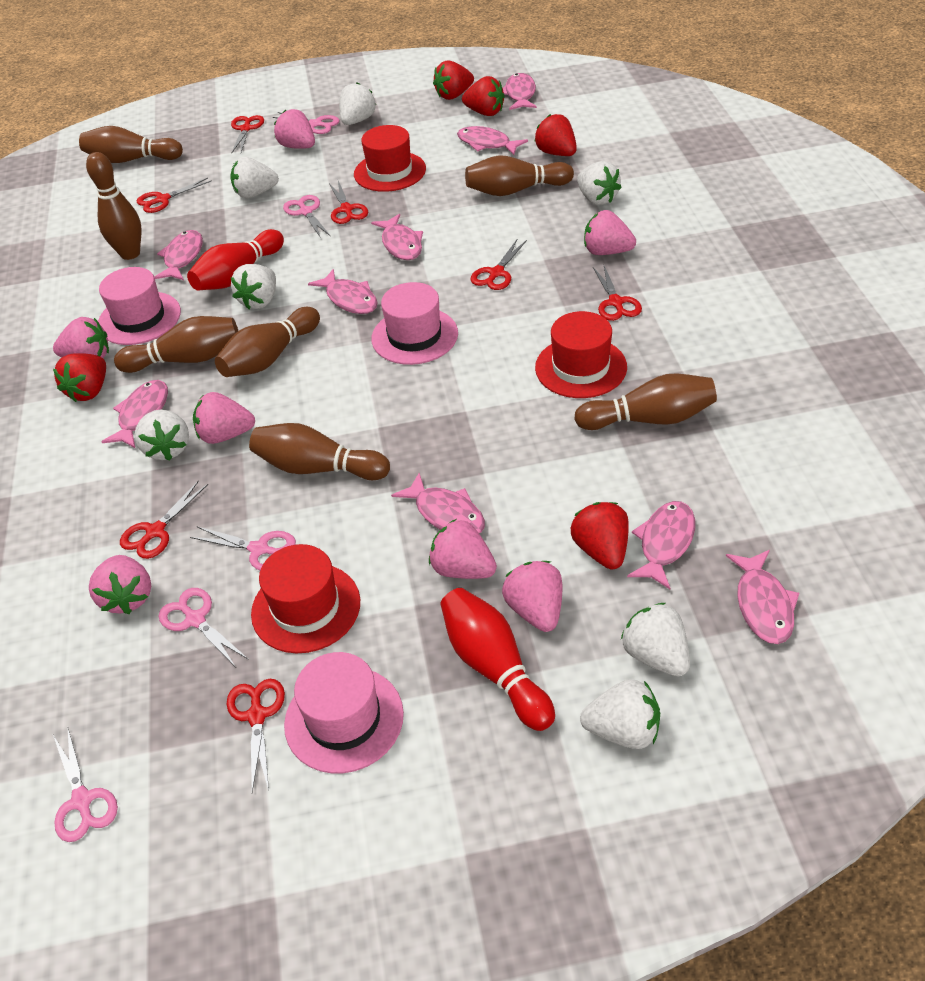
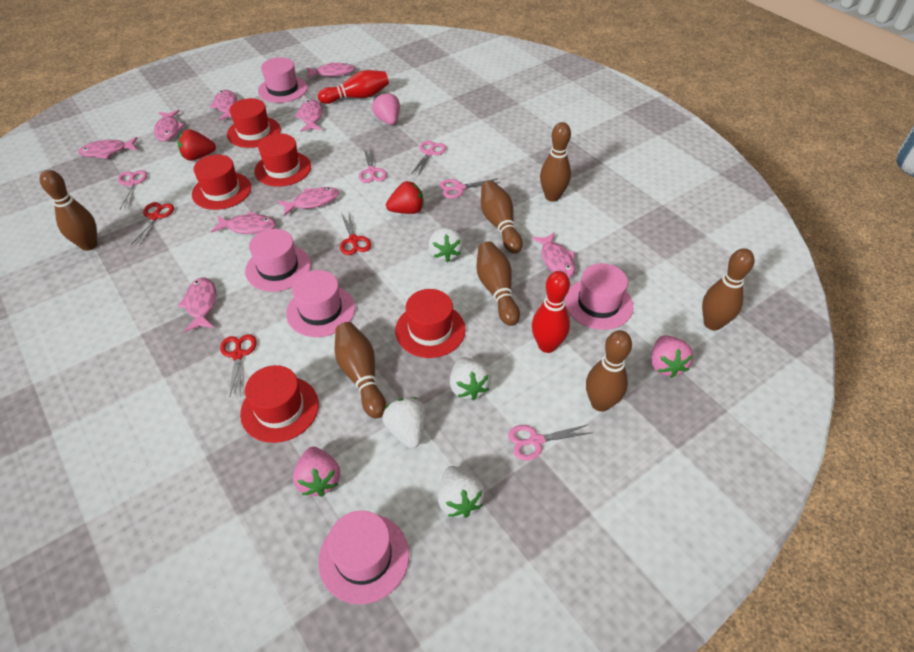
pink hat: 3 -> 5
pink strawberry: 7 -> 3
red hat: 3 -> 5
red scissors: 7 -> 3
red strawberry: 5 -> 2
white strawberry: 7 -> 4

